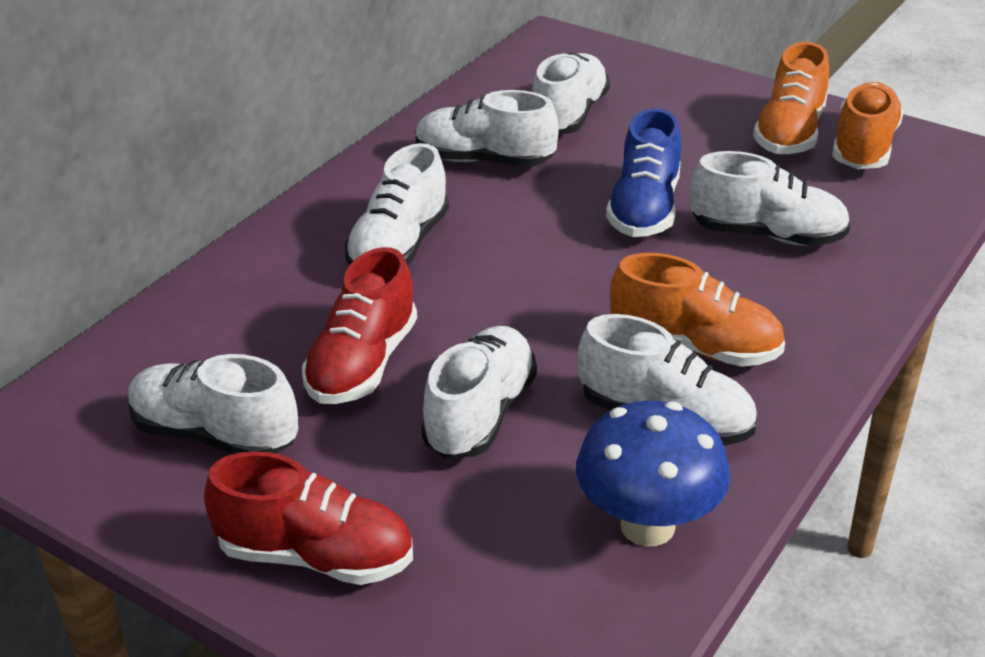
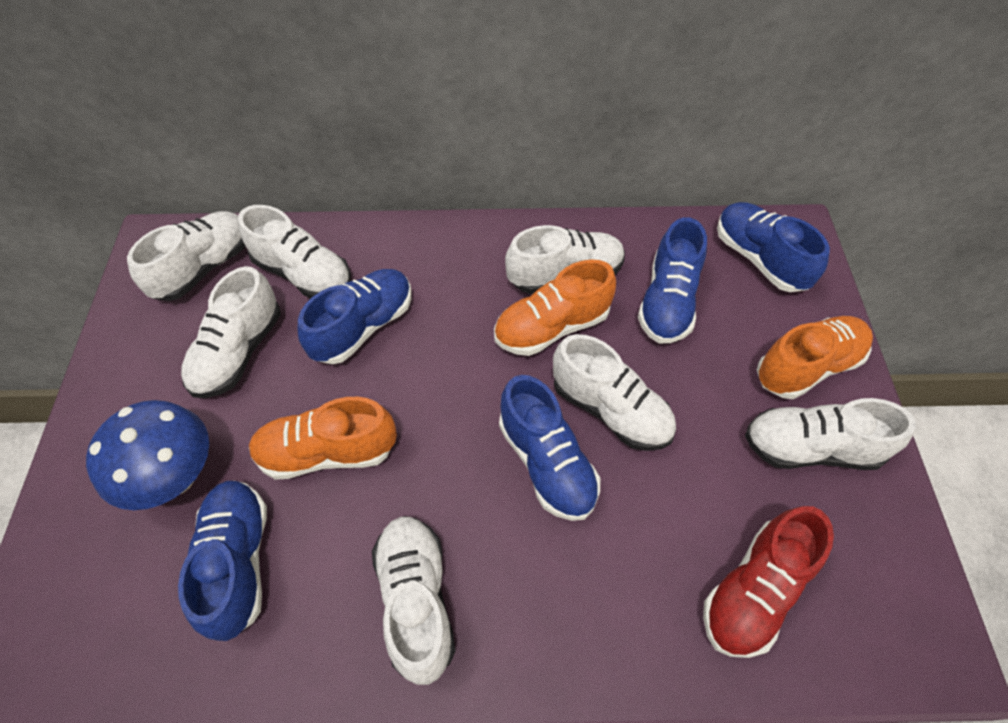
blue shoe: 1 -> 5
red shoe: 2 -> 1

